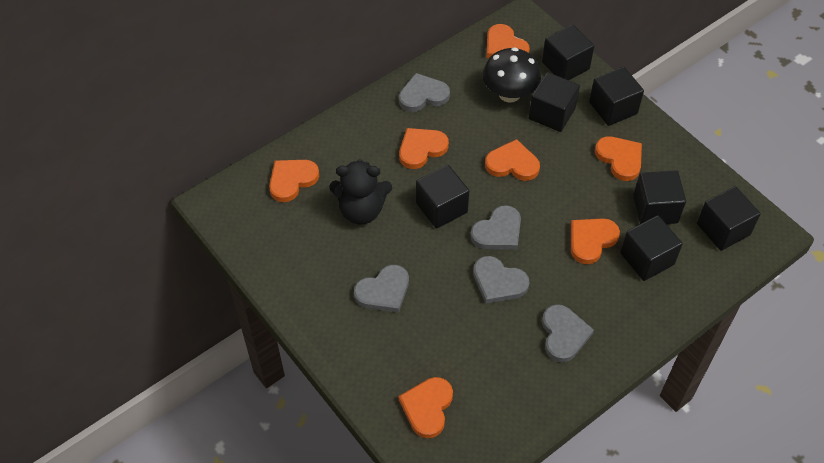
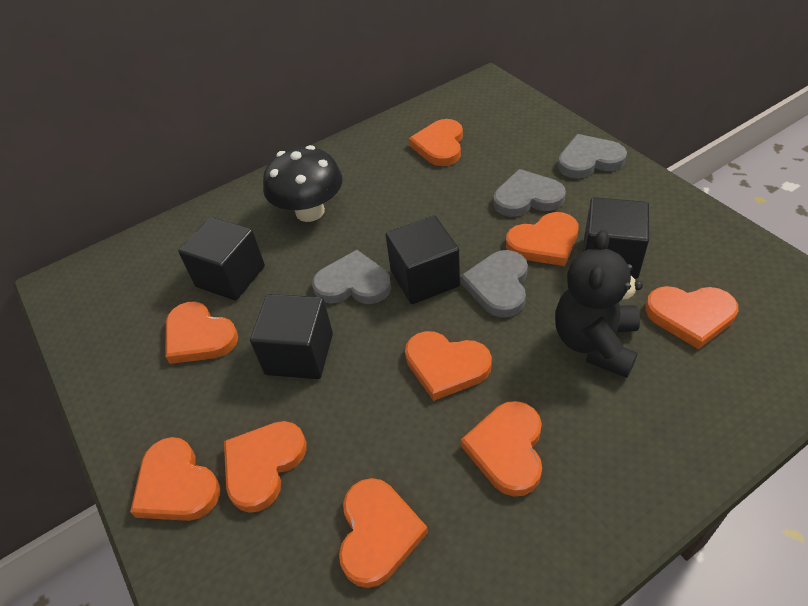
black cube: 7 -> 4
grey heart: 5 -> 4
orange heart: 7 -> 9

